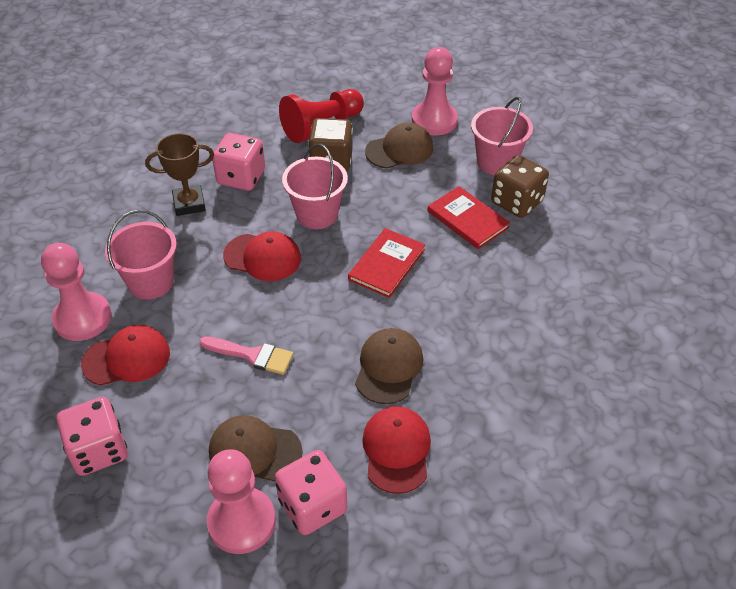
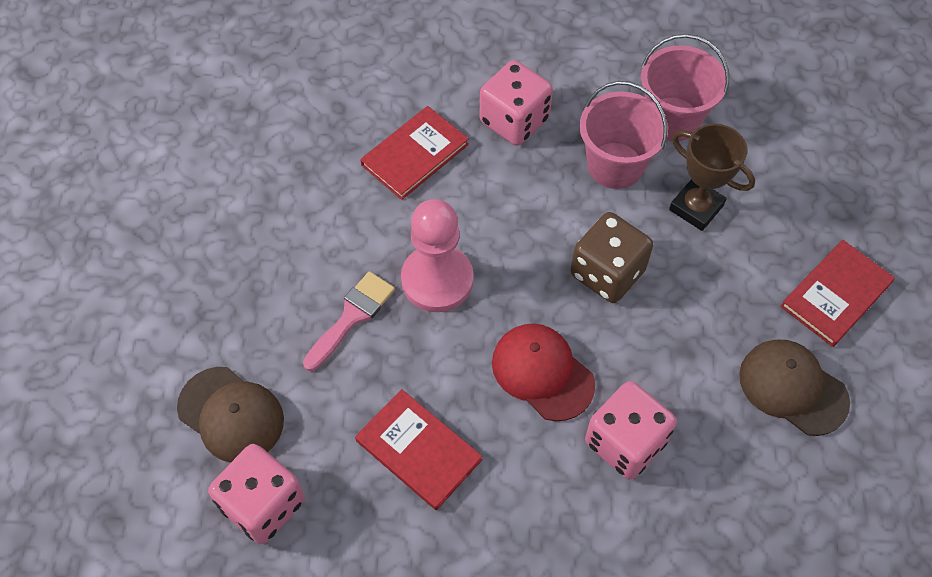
brown cap: 3 -> 2
brown dice: 2 -> 1
pink bucket: 3 -> 2
pink pawn: 3 -> 1
red book: 2 -> 3
red cap: 3 -> 1
red pawn: 1 -> 0

